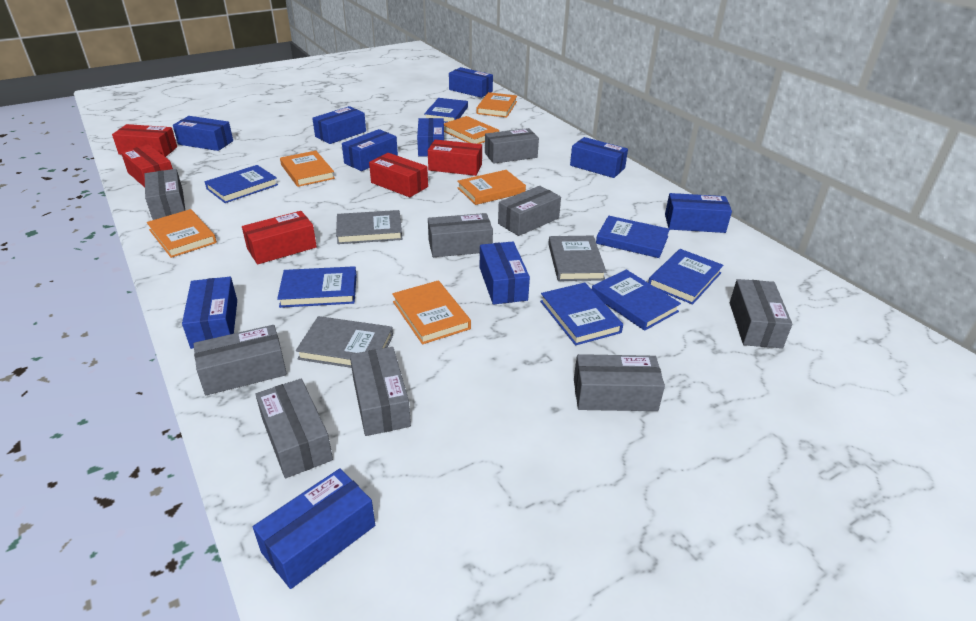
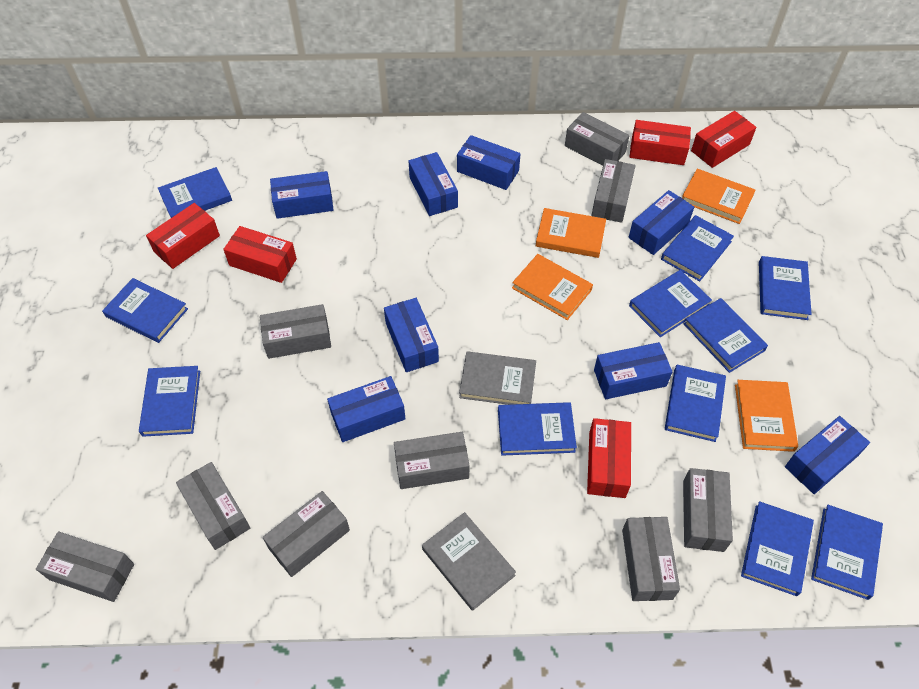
blue book: 7 -> 11
blue box: 10 -> 8
grey book: 3 -> 2
orange book: 6 -> 4

